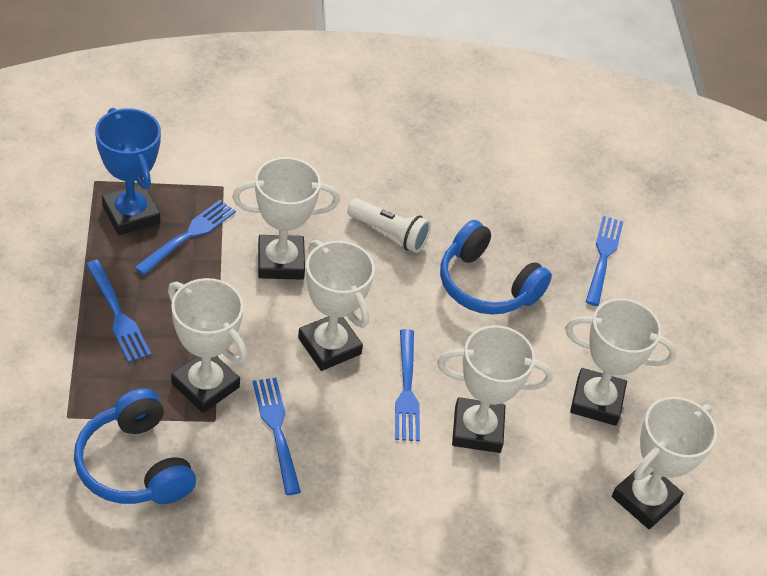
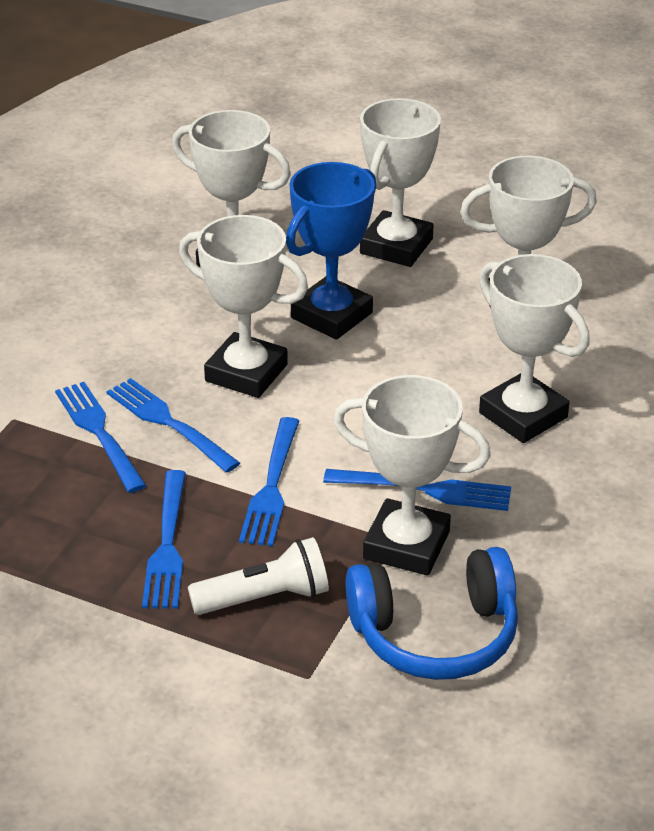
blue headphones: 2 -> 1

